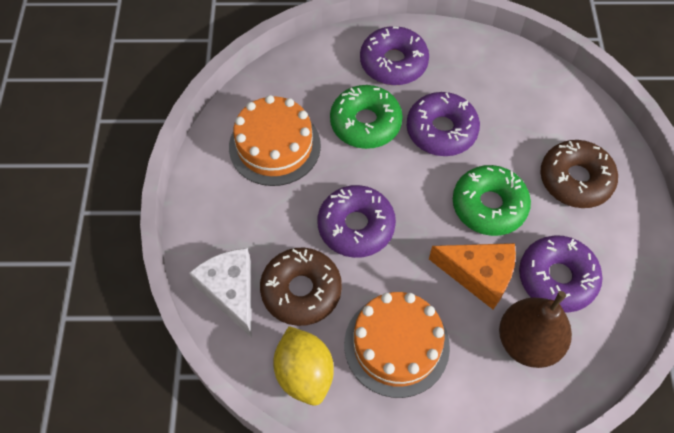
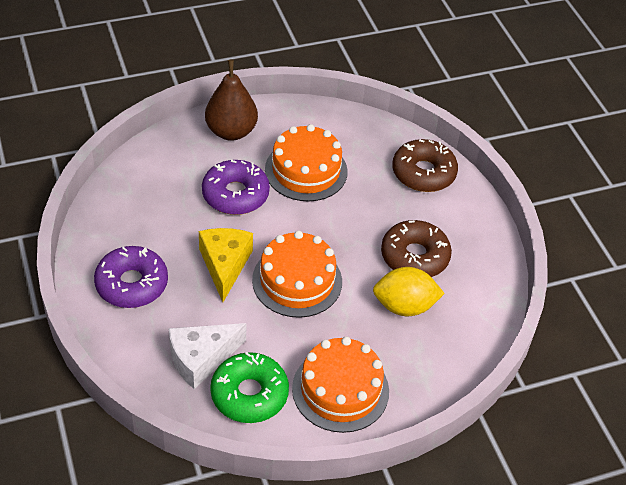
green donut: 2 -> 1
orange cake: 2 -> 3
orange cheese: 1 -> 0
purple donut: 4 -> 2
yellow cheese: 0 -> 1

